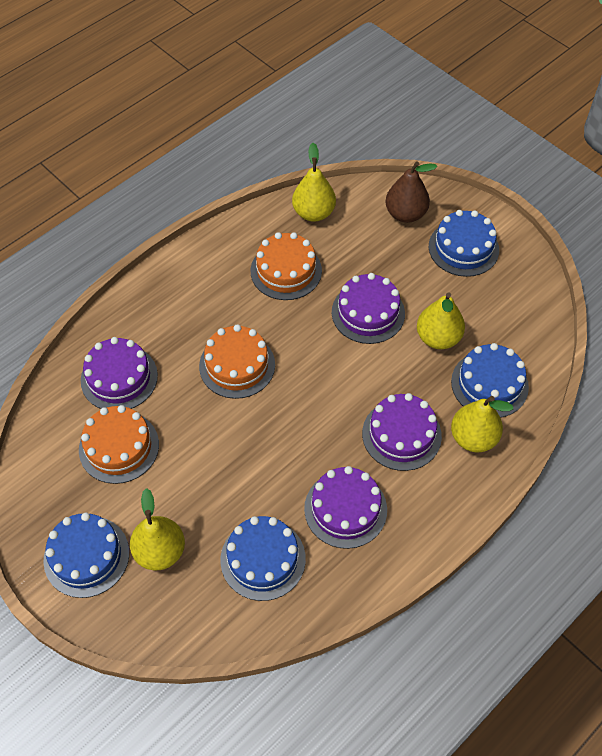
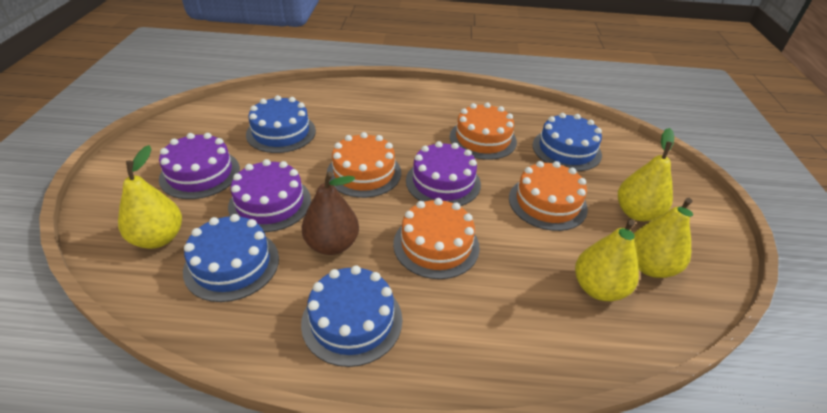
orange cake: 3 -> 4
purple cake: 4 -> 3

